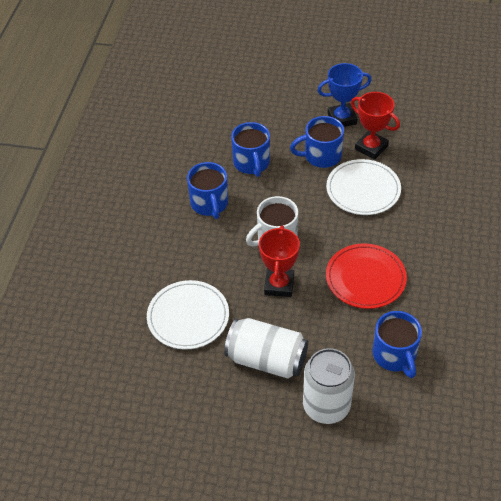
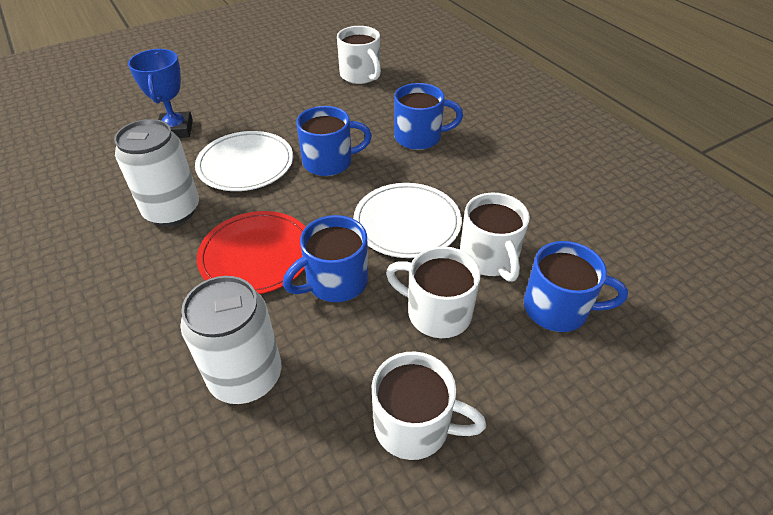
red trophy: 2 -> 0
white mug: 1 -> 4

